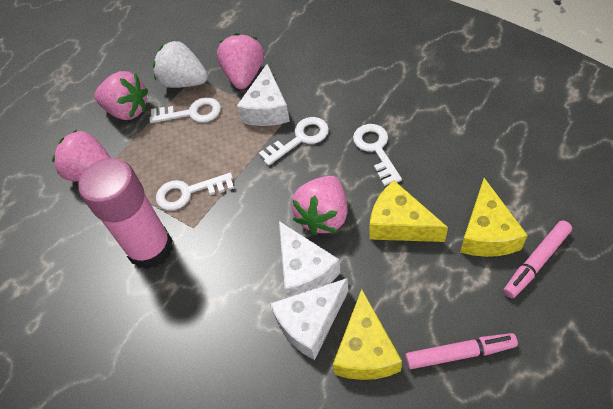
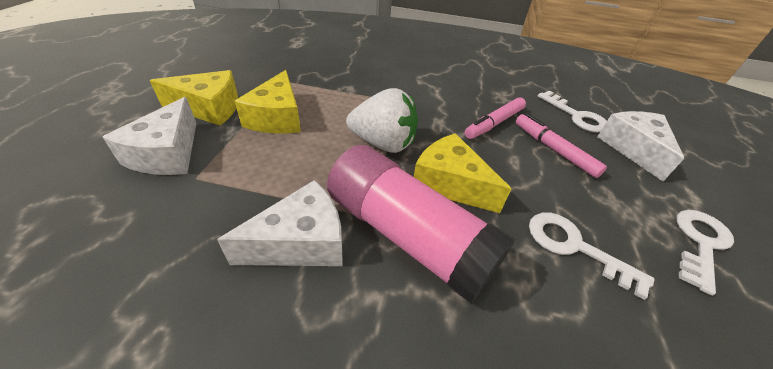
pink strawberry: 4 -> 0
white key: 4 -> 3

